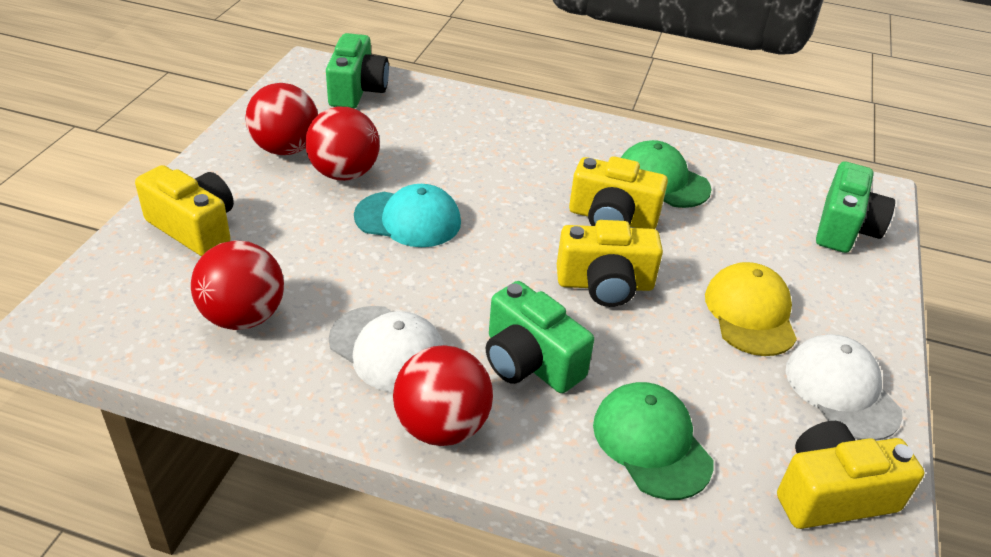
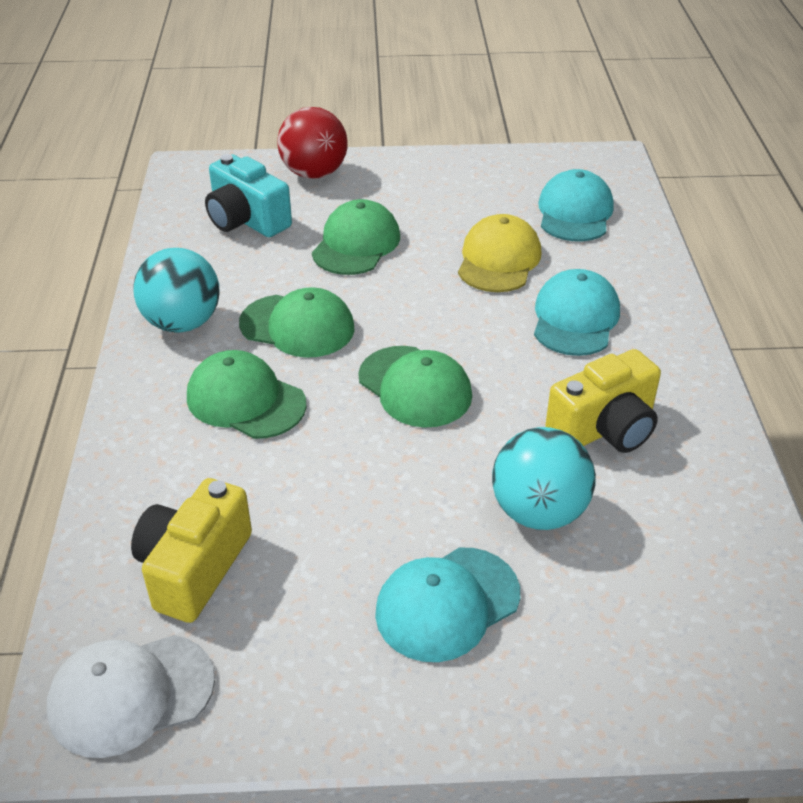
green camera: 3 -> 0
green cap: 2 -> 4
red ball: 4 -> 1
turquoise ball: 0 -> 2
turquoise camera: 0 -> 1
turquoise cap: 1 -> 3
white cap: 2 -> 1
yellow camera: 4 -> 2

